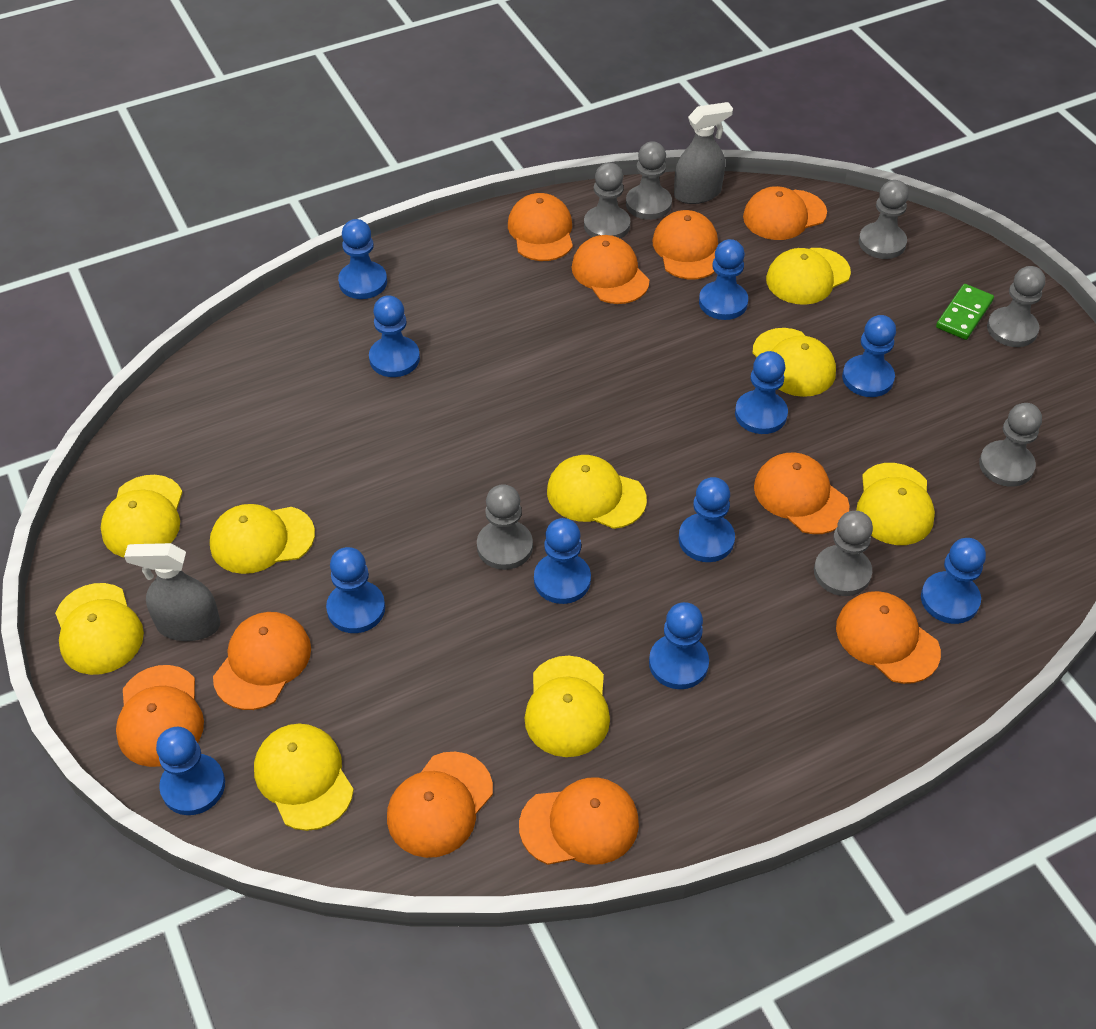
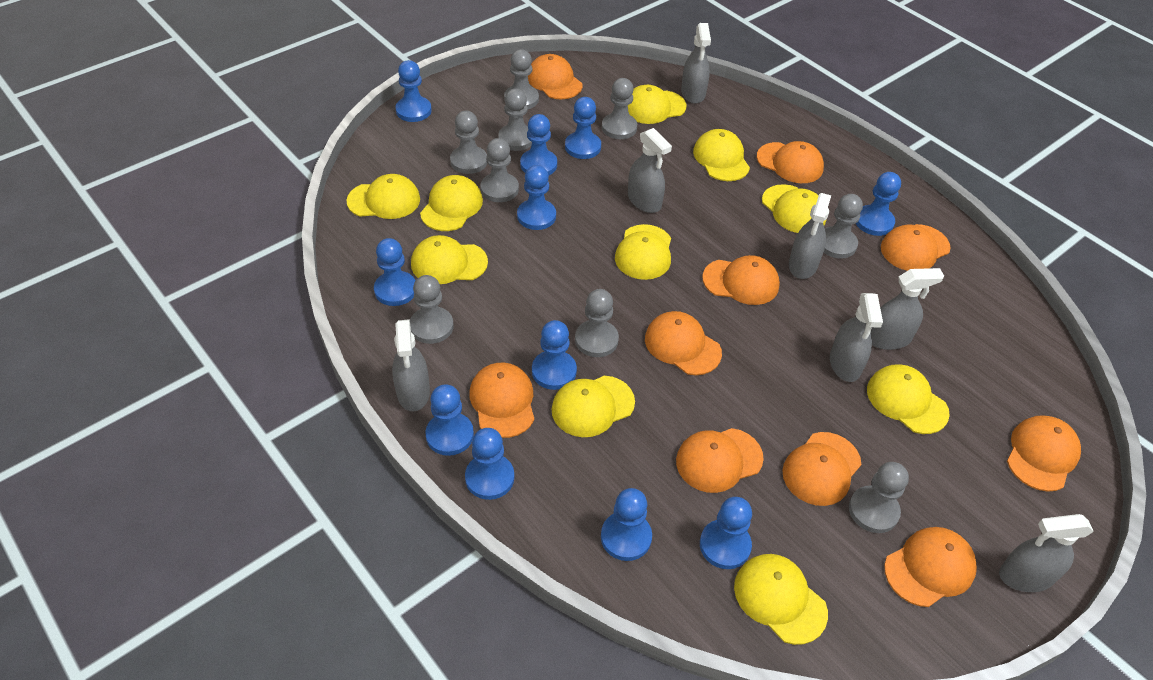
green domino: 1 -> 0
grey pawn: 7 -> 9
grey spray bottle: 2 -> 7
yellow cap: 9 -> 10

